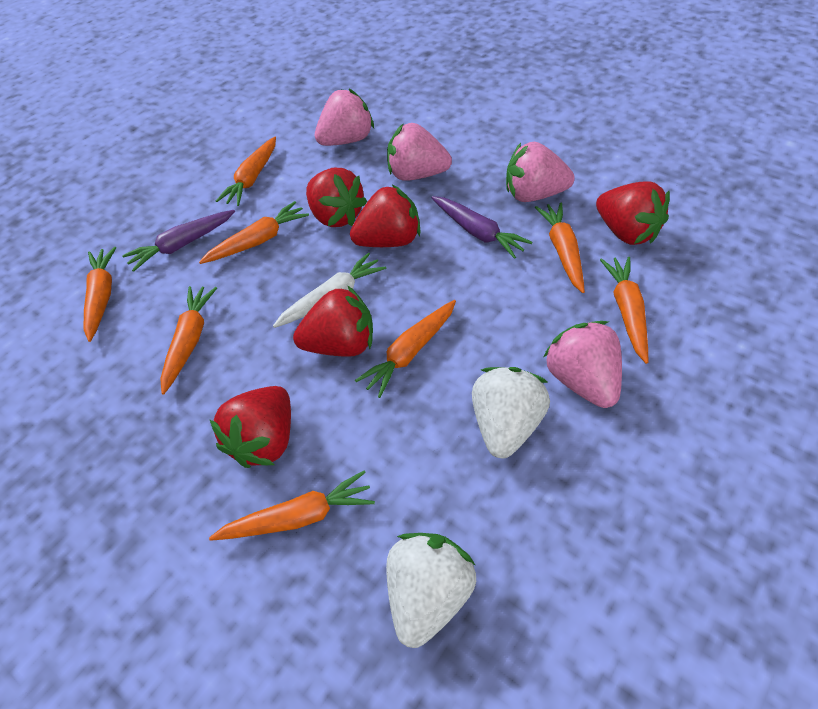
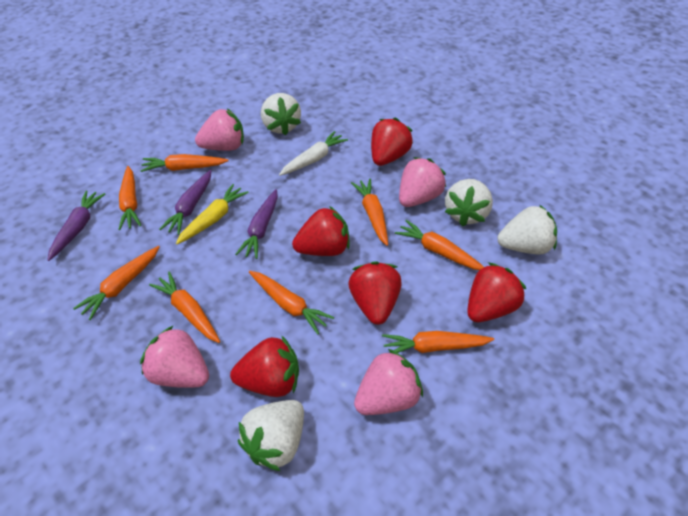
purple carrot: 2 -> 3
white strawberry: 2 -> 4
yellow carrot: 0 -> 1

